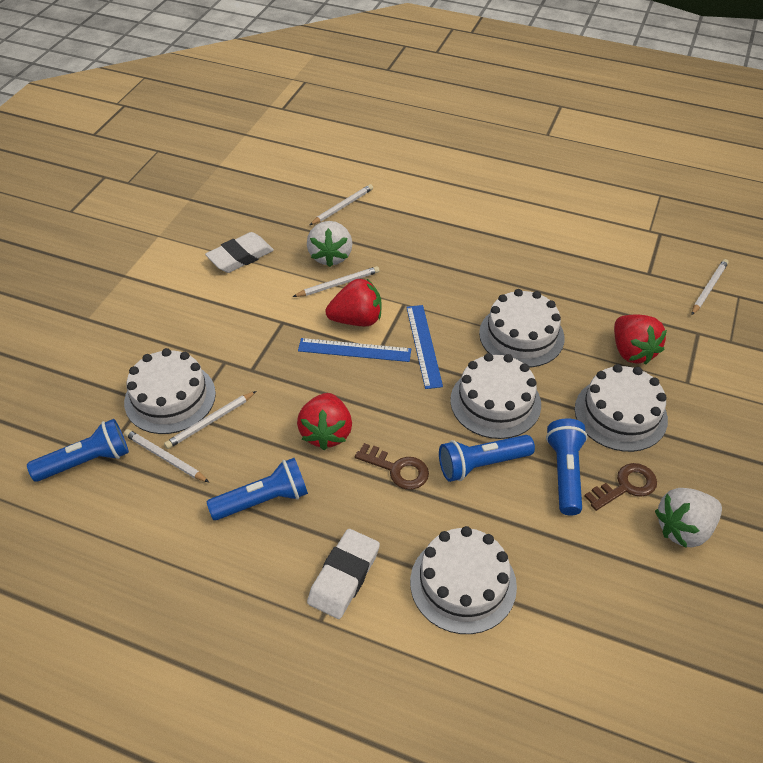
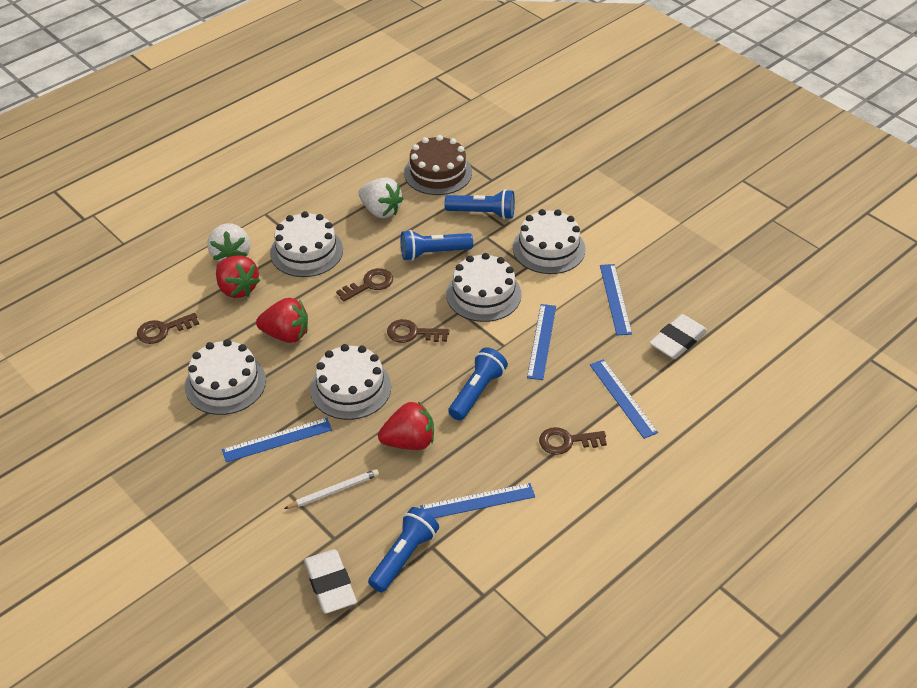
blue ruler: 2 -> 5
brown cake: 0 -> 1
brown key: 2 -> 4
white pencil: 5 -> 1

